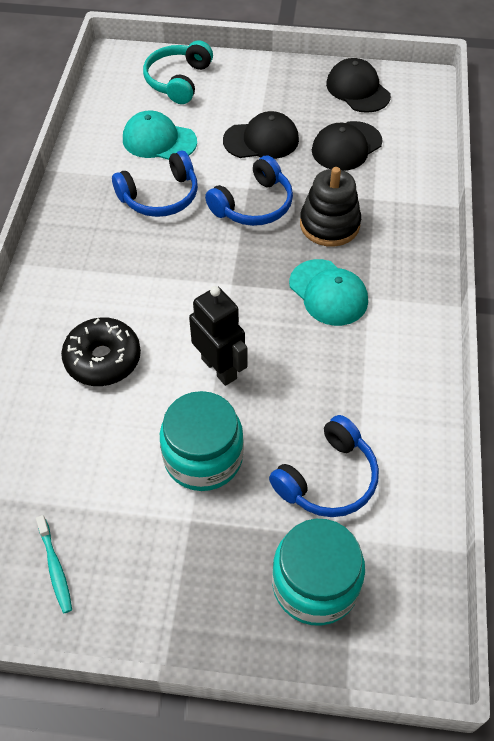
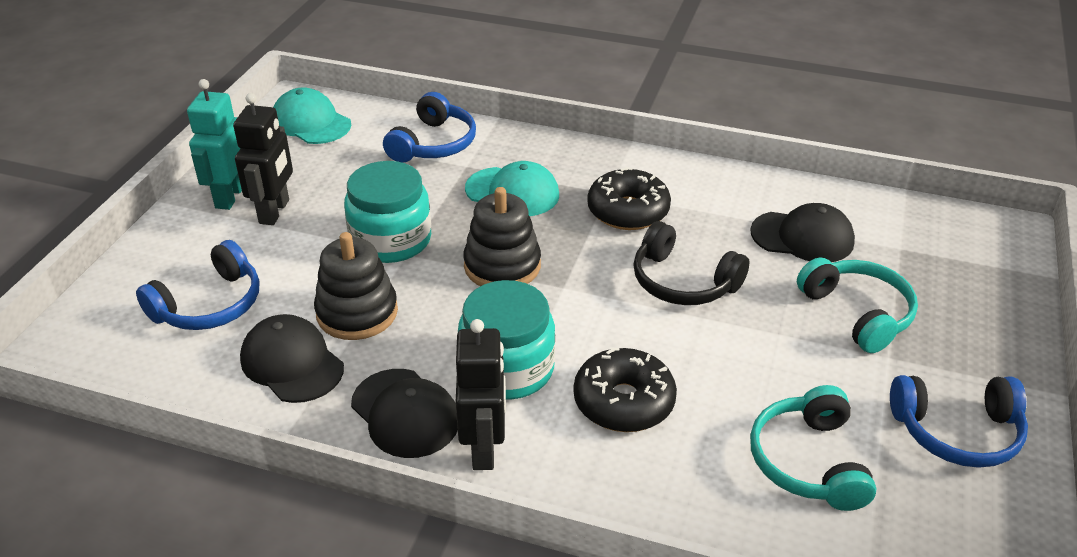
black donut: 1 -> 2
black headphones: 0 -> 1
black robot: 1 -> 2
black stacking toy: 1 -> 2
turquoise headphones: 1 -> 2
turquoise robot: 0 -> 1
turquoise toothbrush: 1 -> 0

